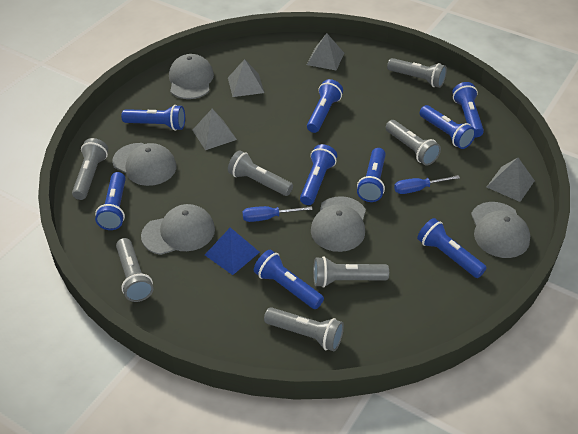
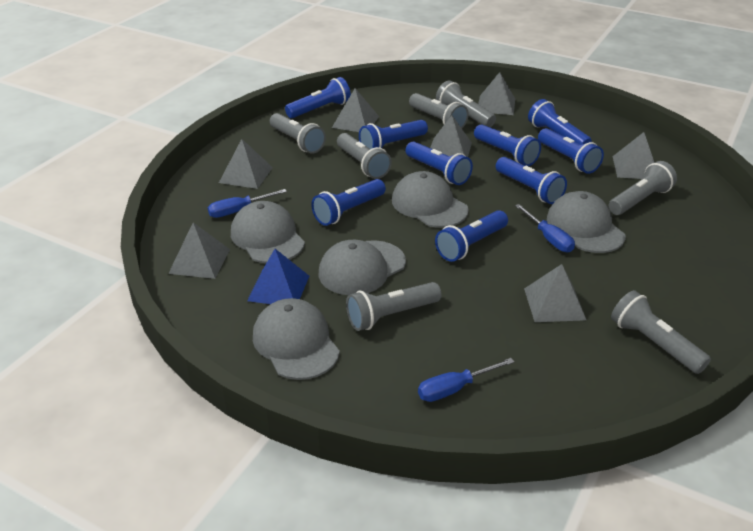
blue screwdriver: 2 -> 3
grey pyramid: 4 -> 7

